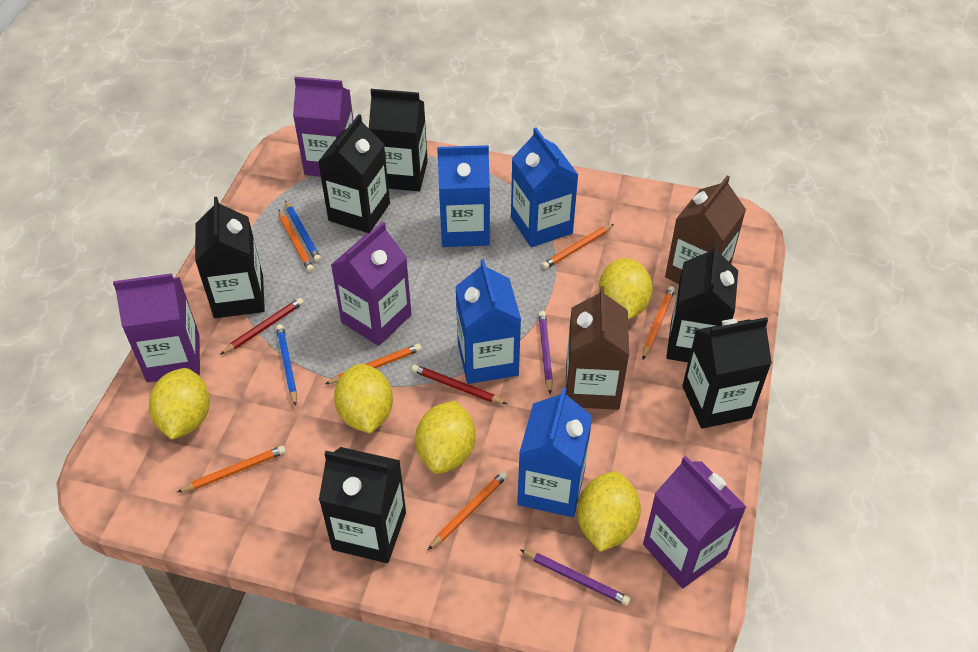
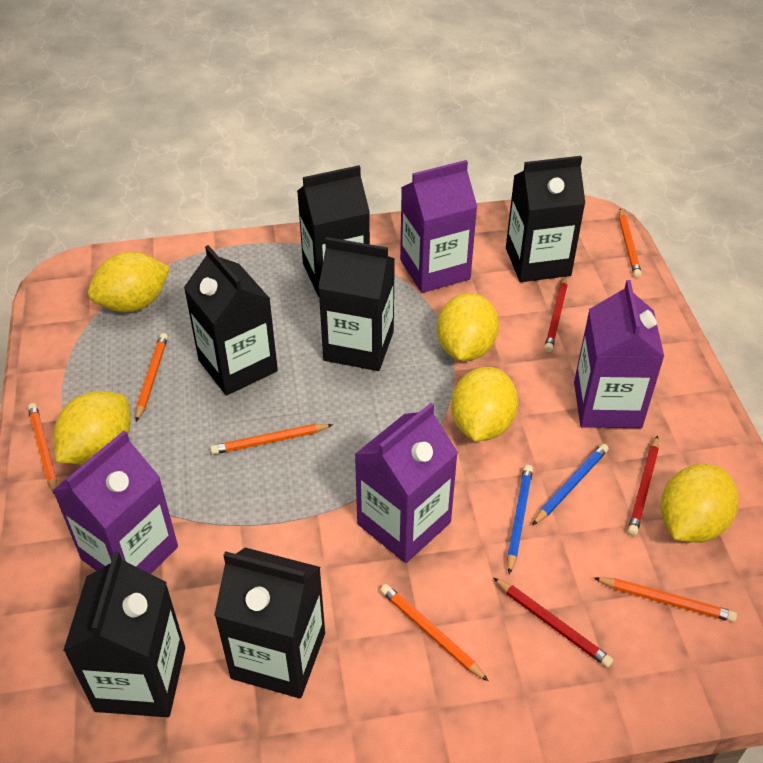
blue carton: 4 -> 0
brown carton: 2 -> 0
purple pencil: 2 -> 0
red pencil: 2 -> 3

